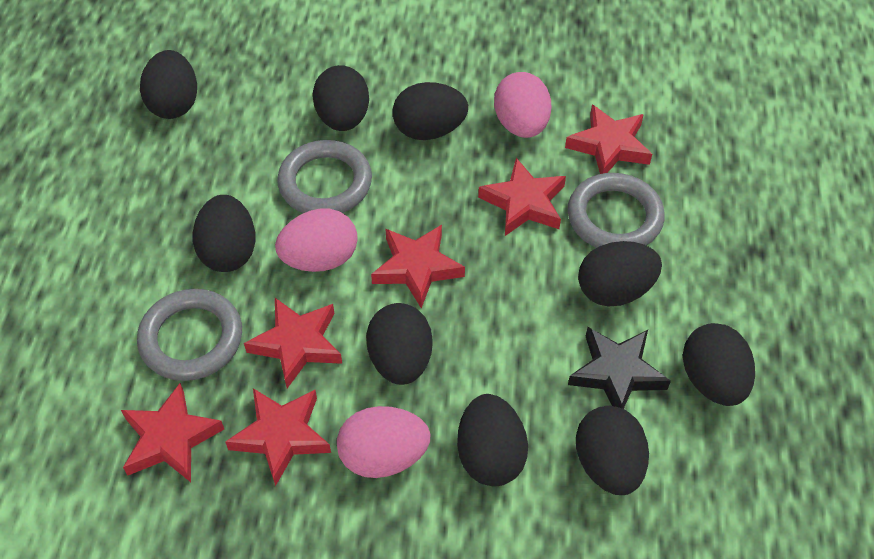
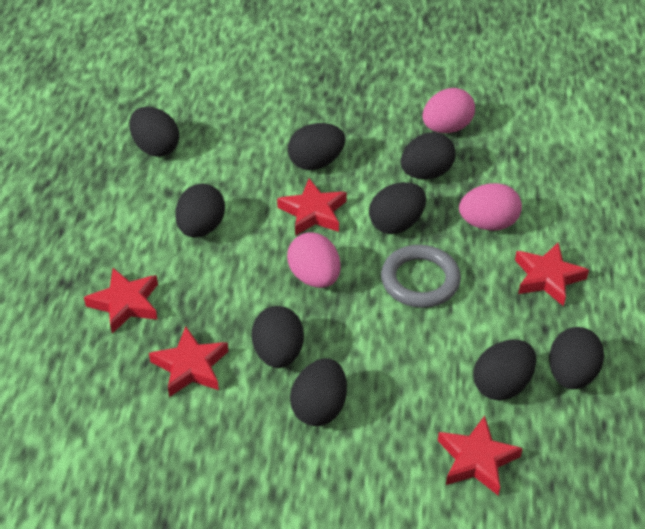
black star: 1 -> 0
grey ring: 3 -> 1
red star: 6 -> 5

